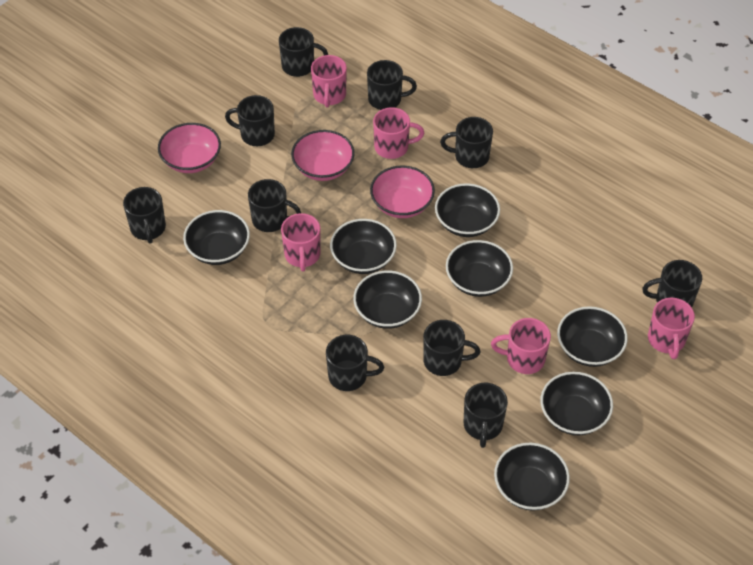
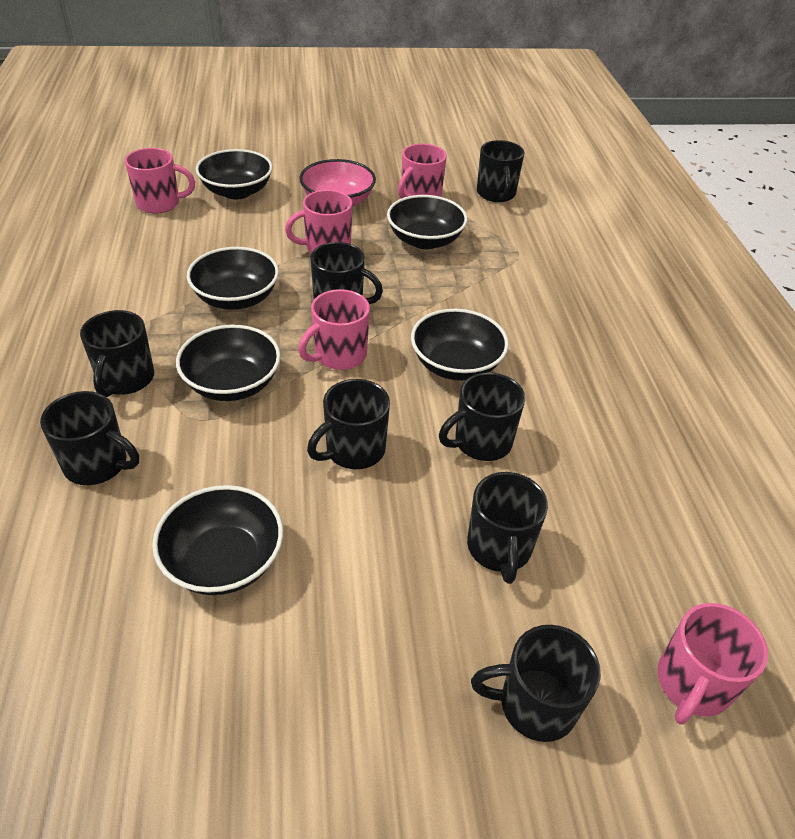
black bowl: 8 -> 6
black mug: 10 -> 8
pink bowl: 3 -> 1

